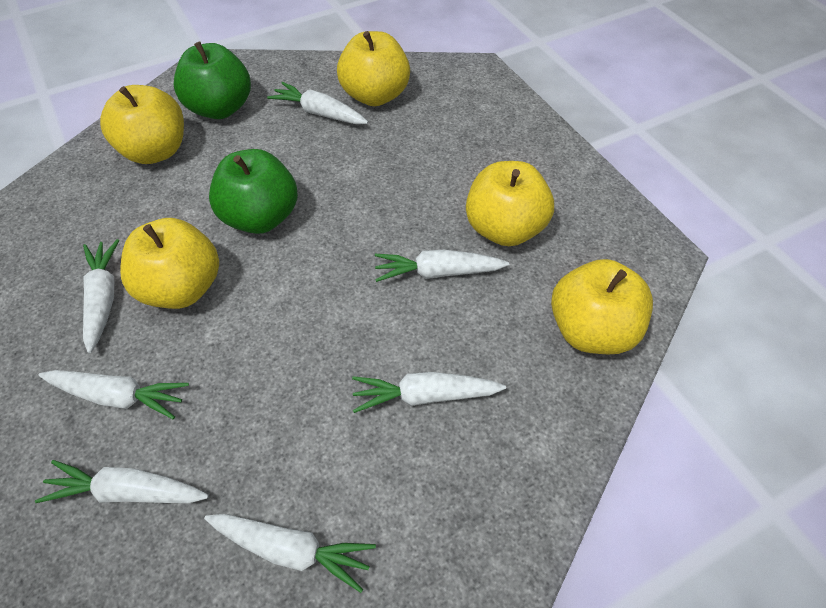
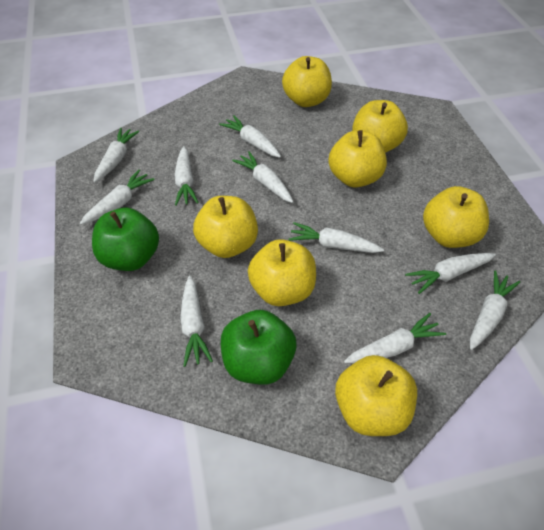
white carrot: 7 -> 10
yellow apple: 5 -> 7

